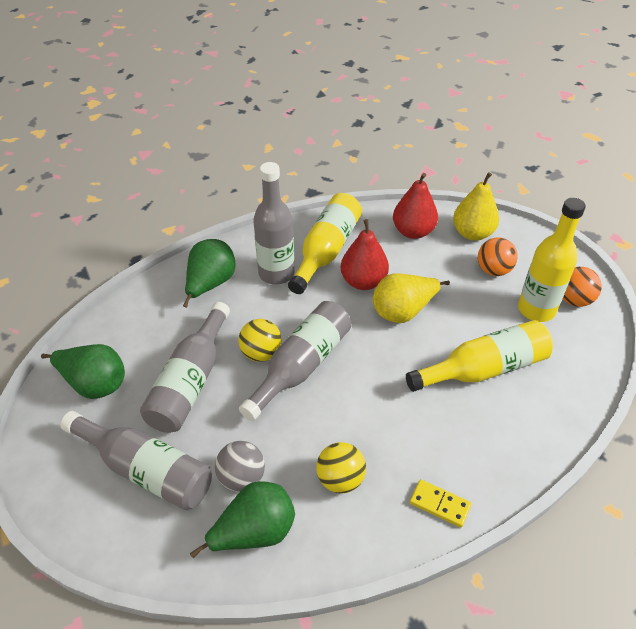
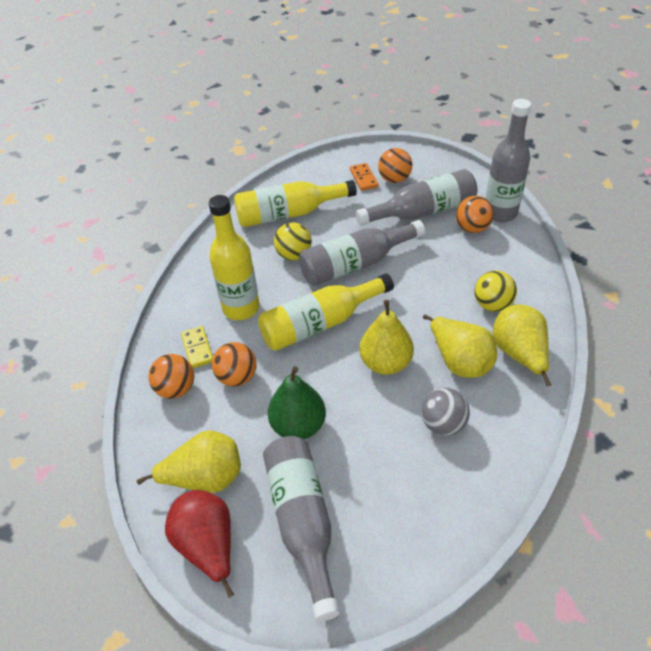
green pear: 3 -> 1
orange ball: 2 -> 4
orange domino: 0 -> 1
red pear: 2 -> 1
yellow pear: 2 -> 4

